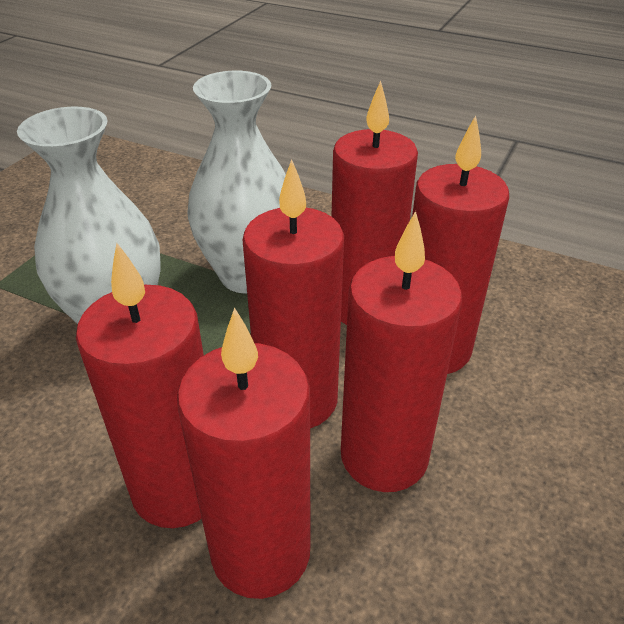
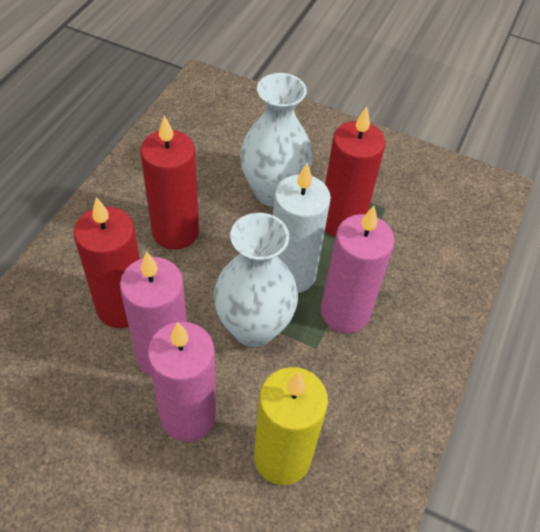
pink candle: 0 -> 3
red candle: 6 -> 3
white candle: 0 -> 1
yellow candle: 0 -> 1

